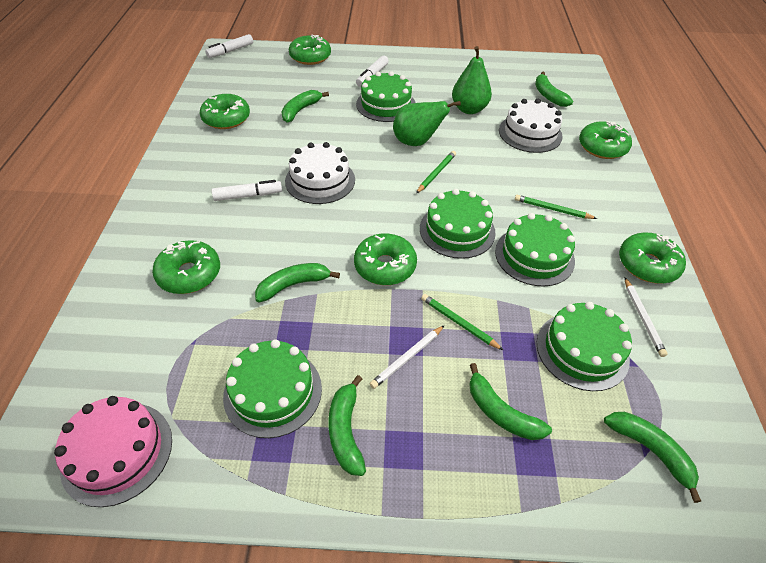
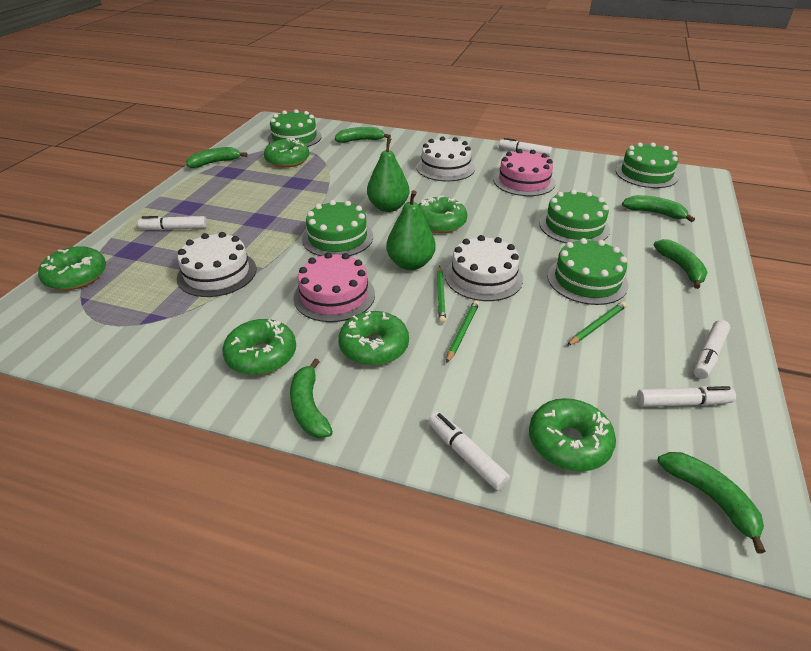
pink cake: 1 -> 2
white cake: 2 -> 3
white marker: 3 -> 5
white pencil: 2 -> 0

